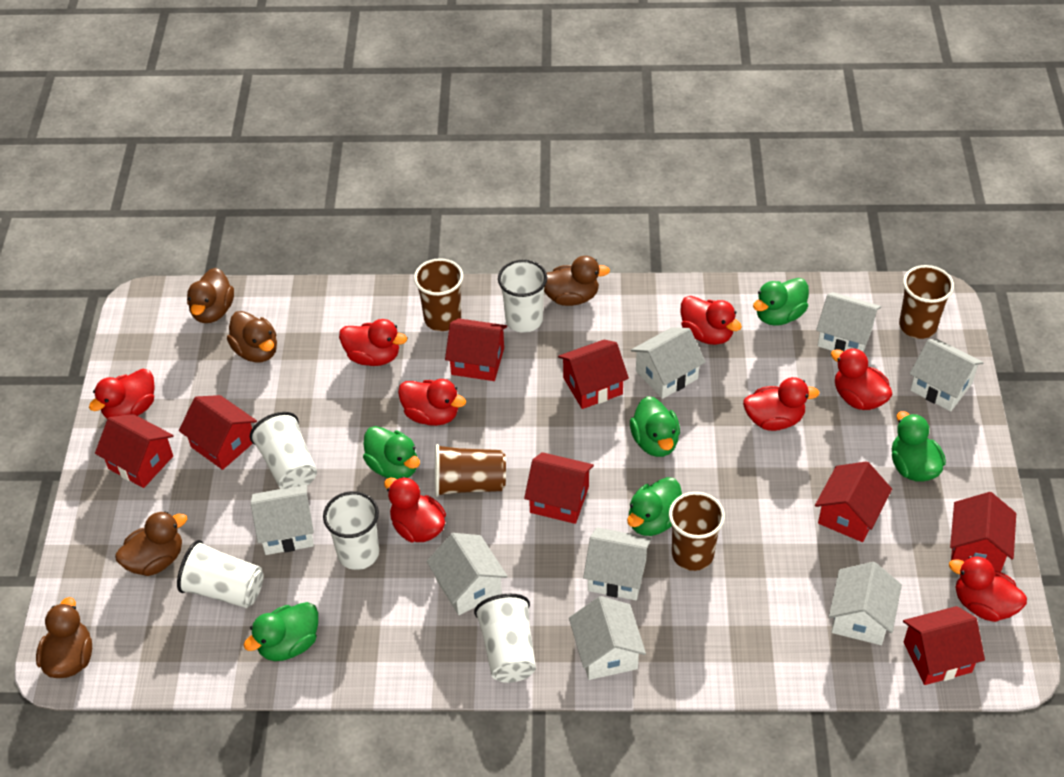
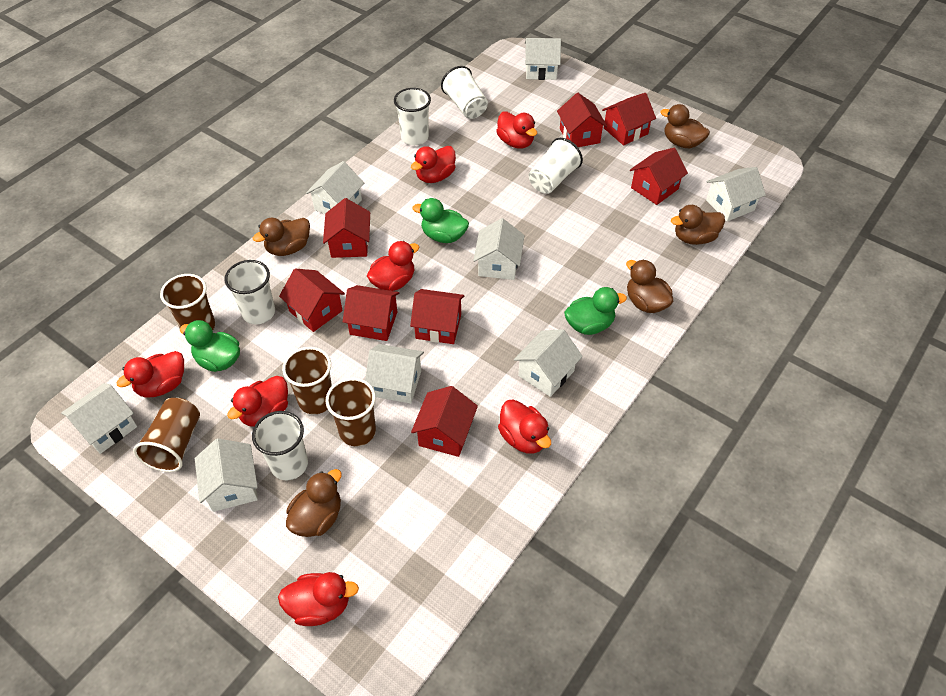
green duck: 6 -> 3
red duck: 8 -> 7

